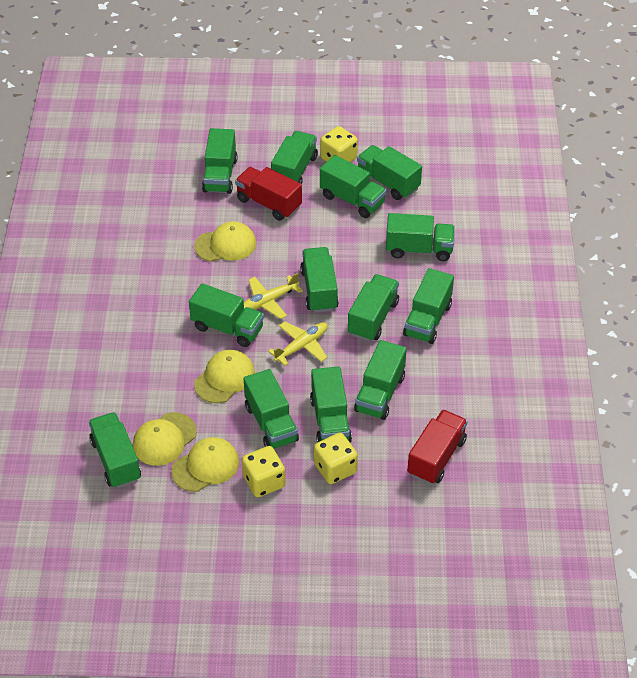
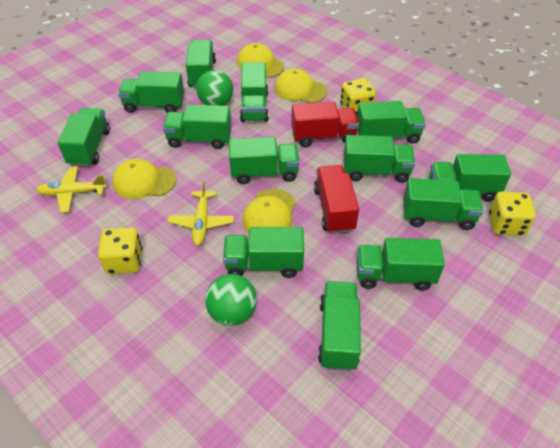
green ball: 0 -> 2

